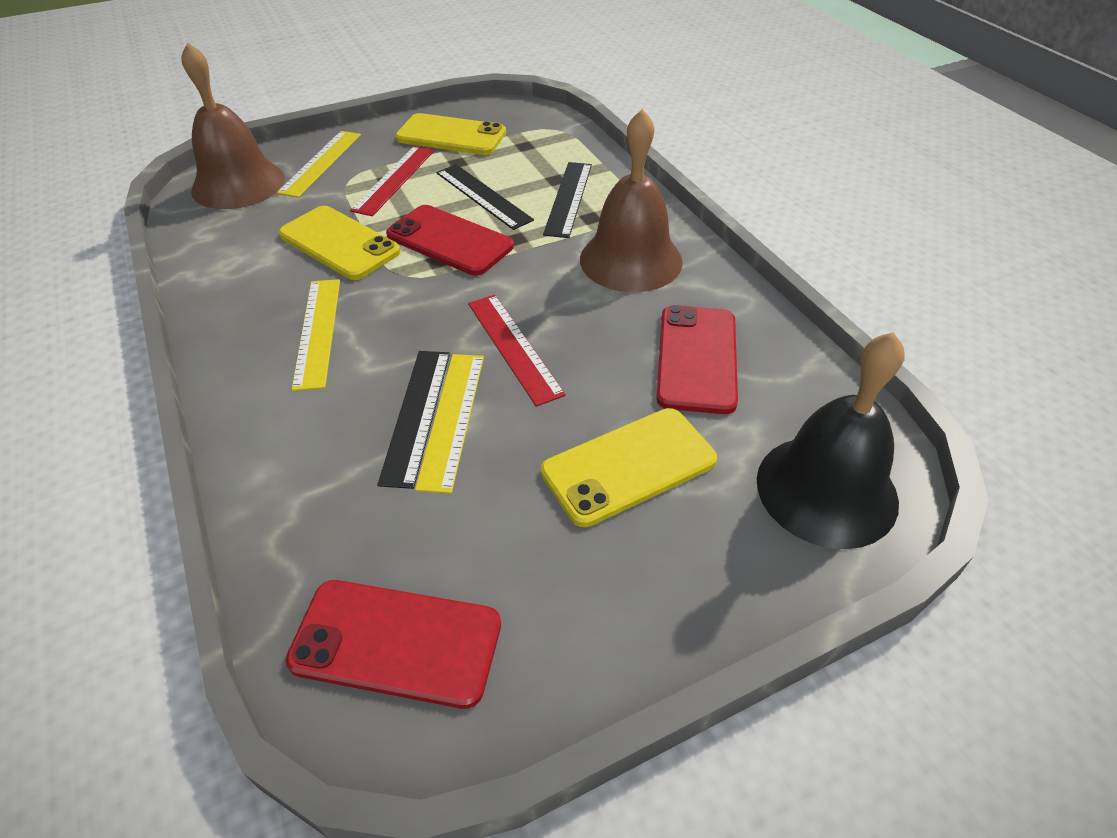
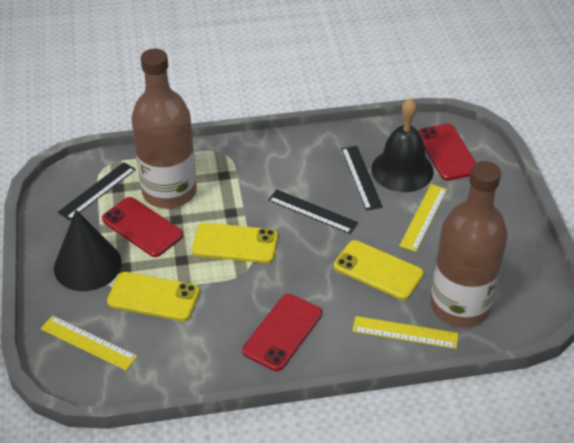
black cone: 0 -> 1
brown bell: 2 -> 0
brown bottle: 0 -> 2
red ruler: 2 -> 0

